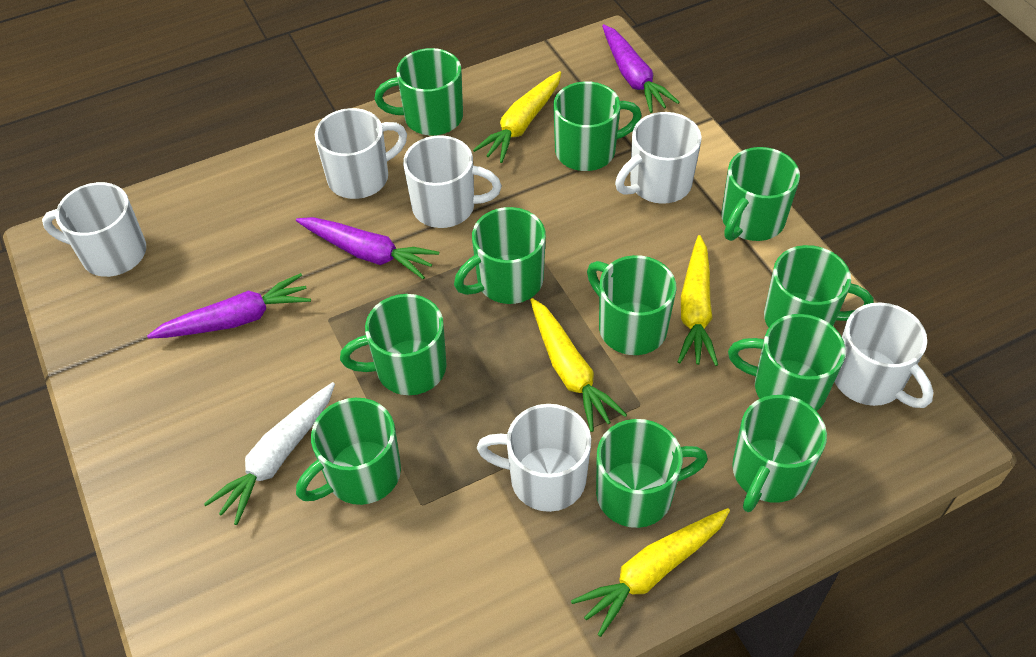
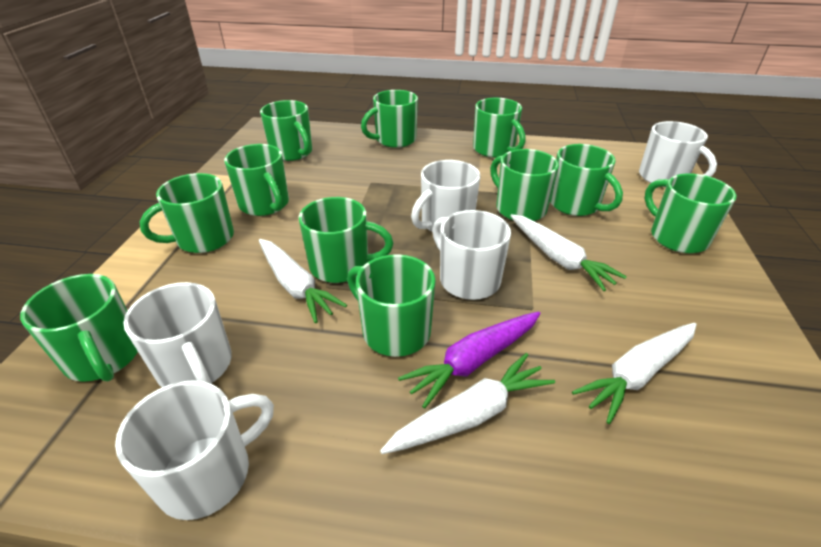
purple carrot: 3 -> 1
white carrot: 1 -> 4
white mug: 6 -> 5
yellow carrot: 4 -> 0

